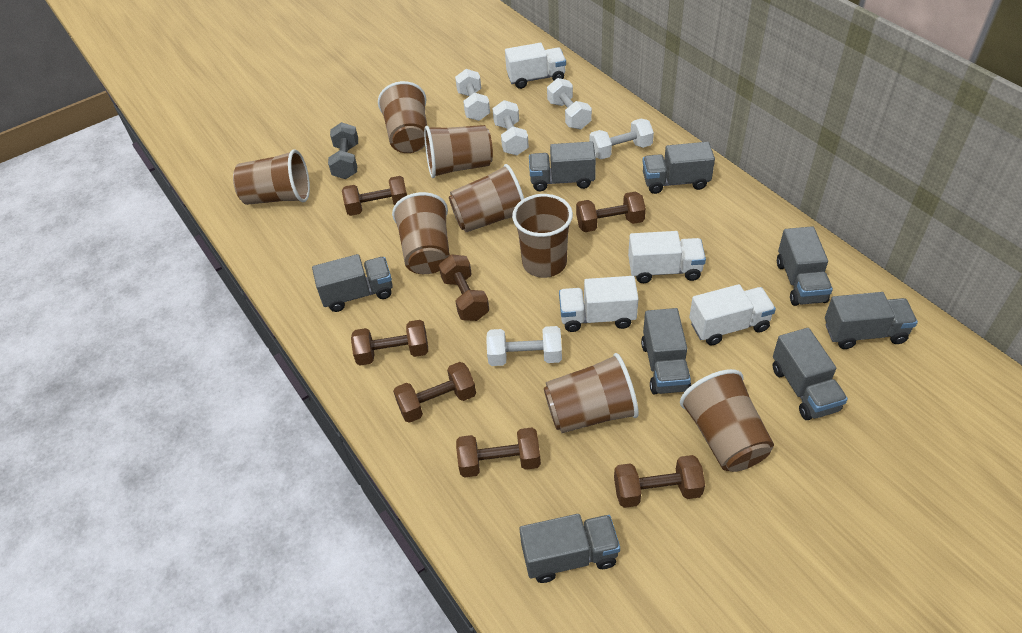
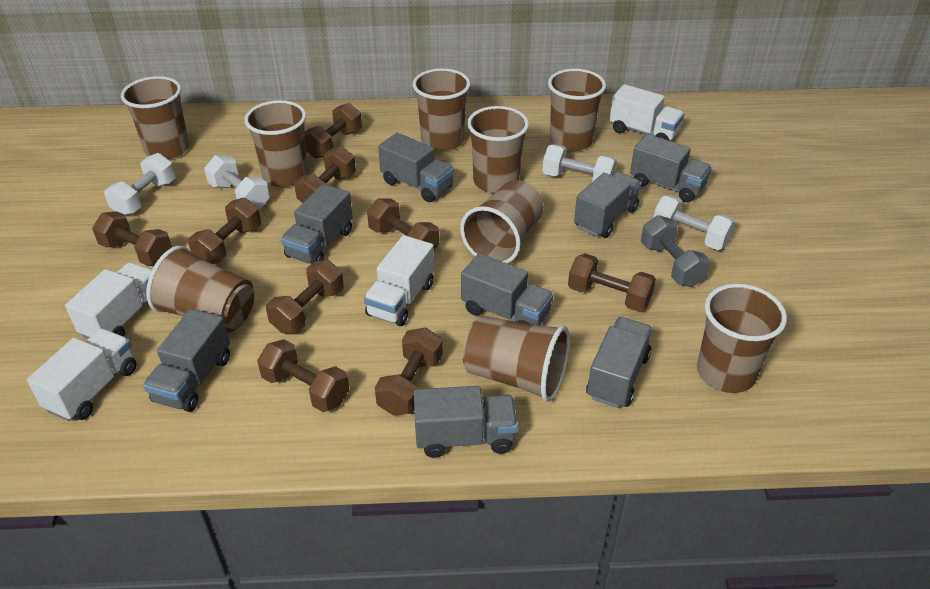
brown cup: 8 -> 9
brown dumbbell: 7 -> 9
white dumbbell: 5 -> 4

